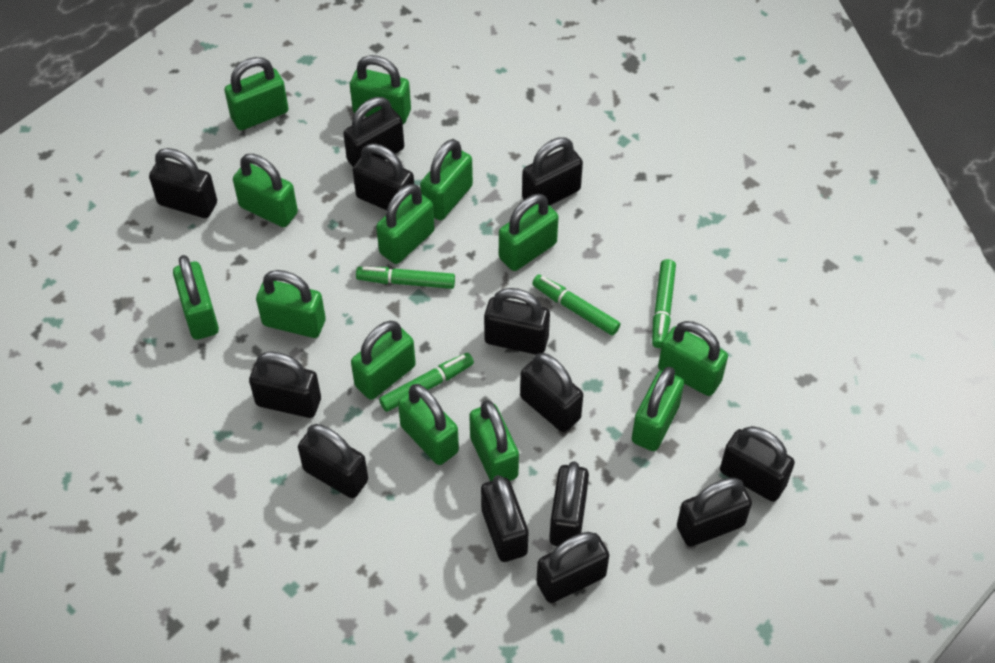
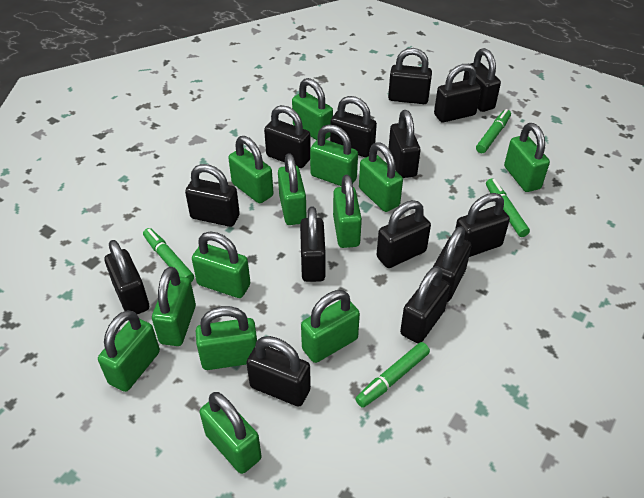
black padlock: 13 -> 14

